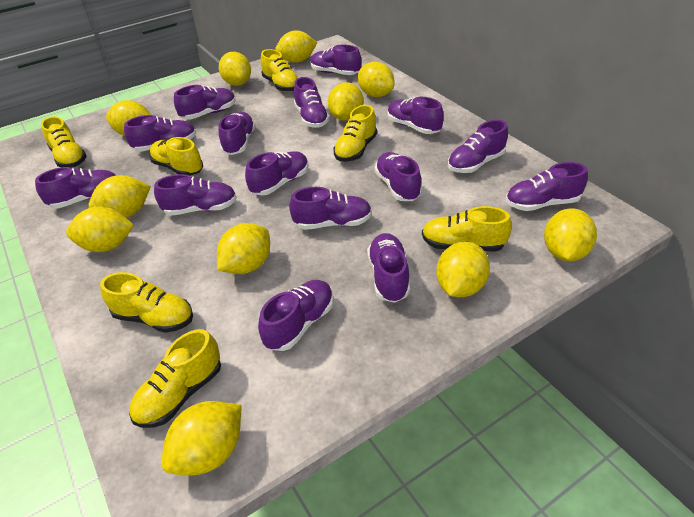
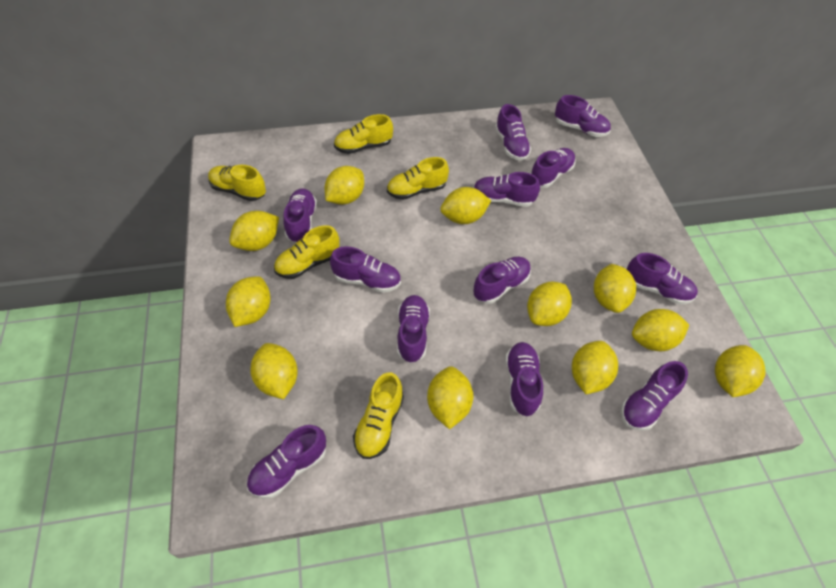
purple shoe: 15 -> 12
yellow shoe: 7 -> 5

